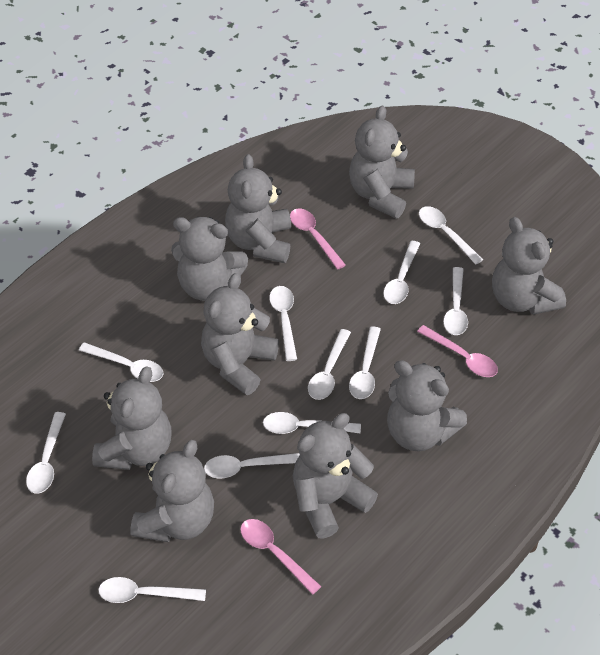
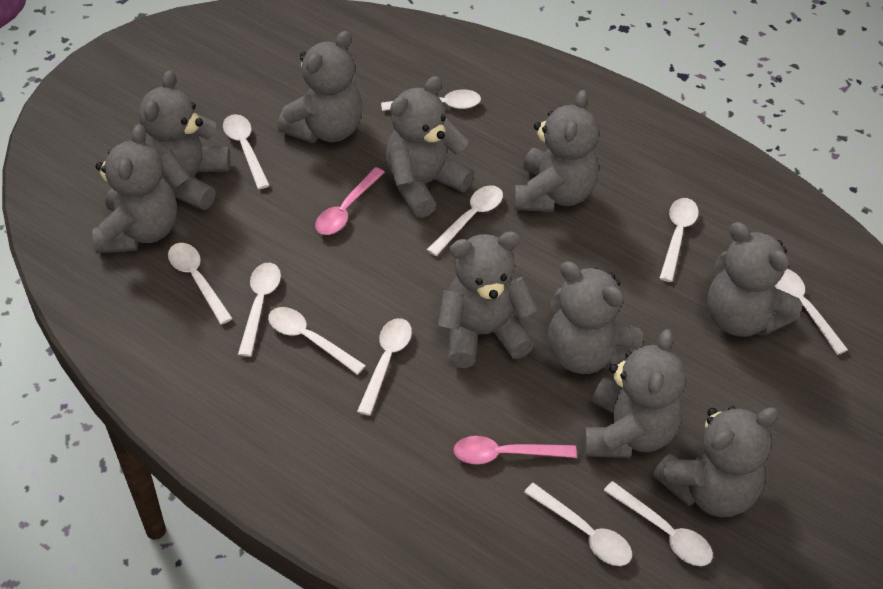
grey teddy bear: 9 -> 10
pink spoon: 3 -> 2

